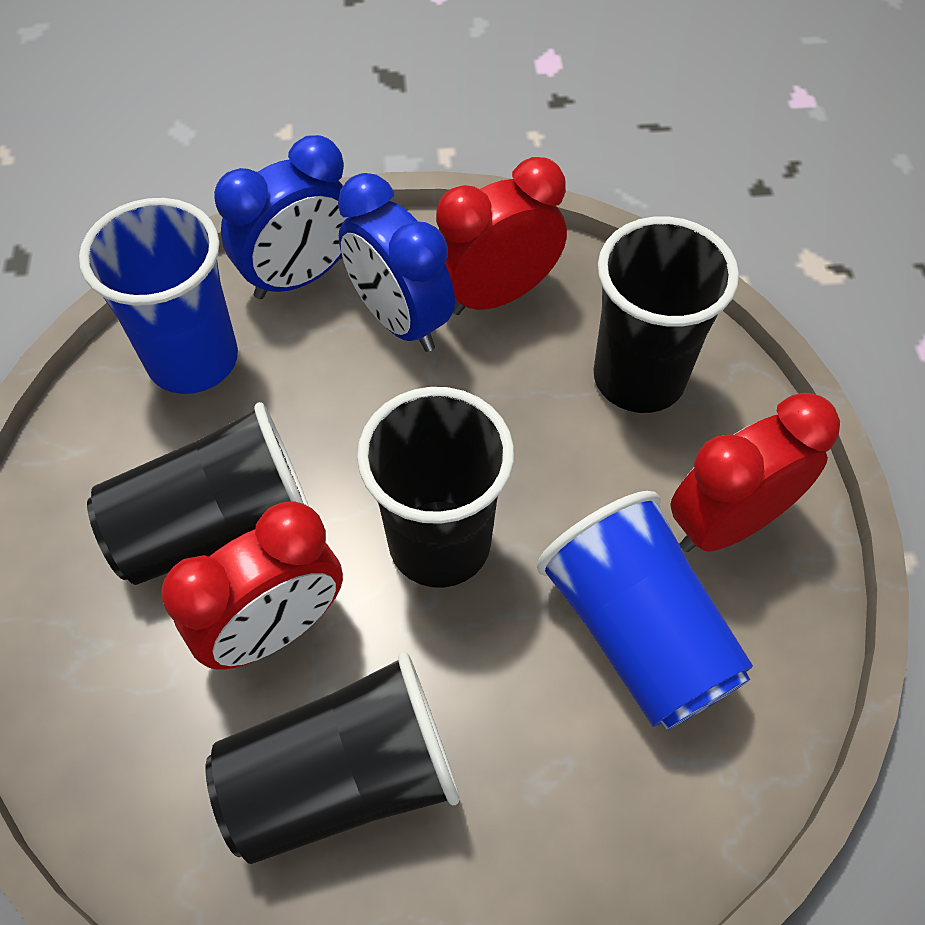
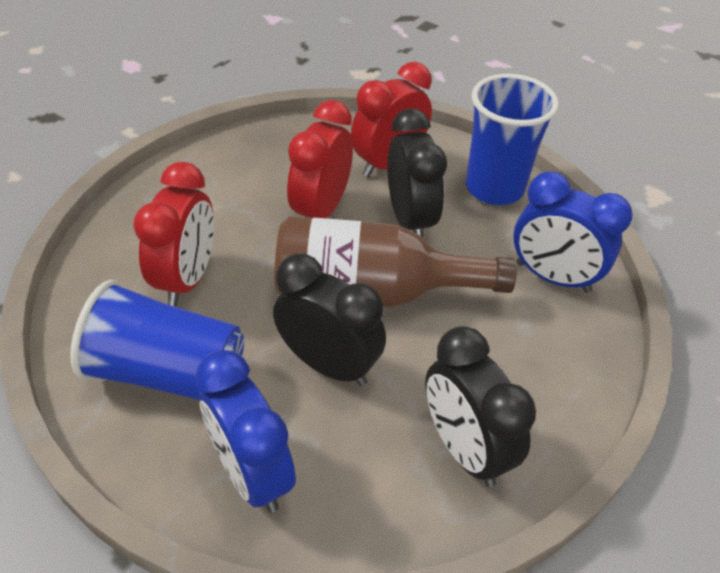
black clock: 0 -> 3
black cup: 4 -> 0
brown bottle: 0 -> 1

